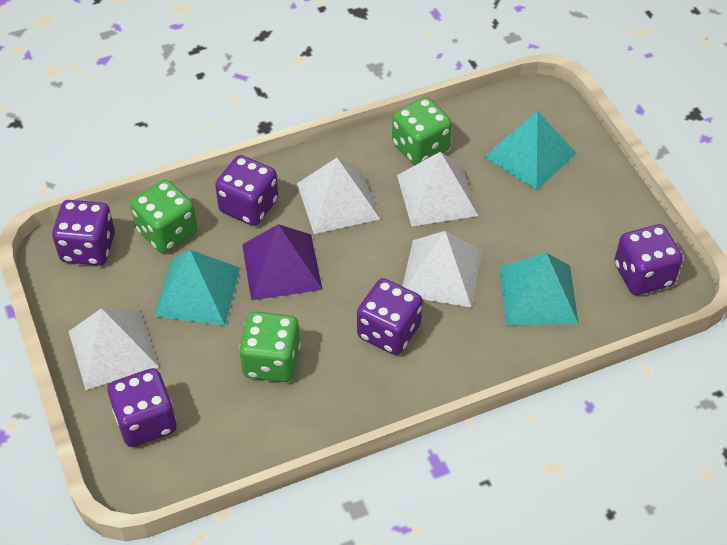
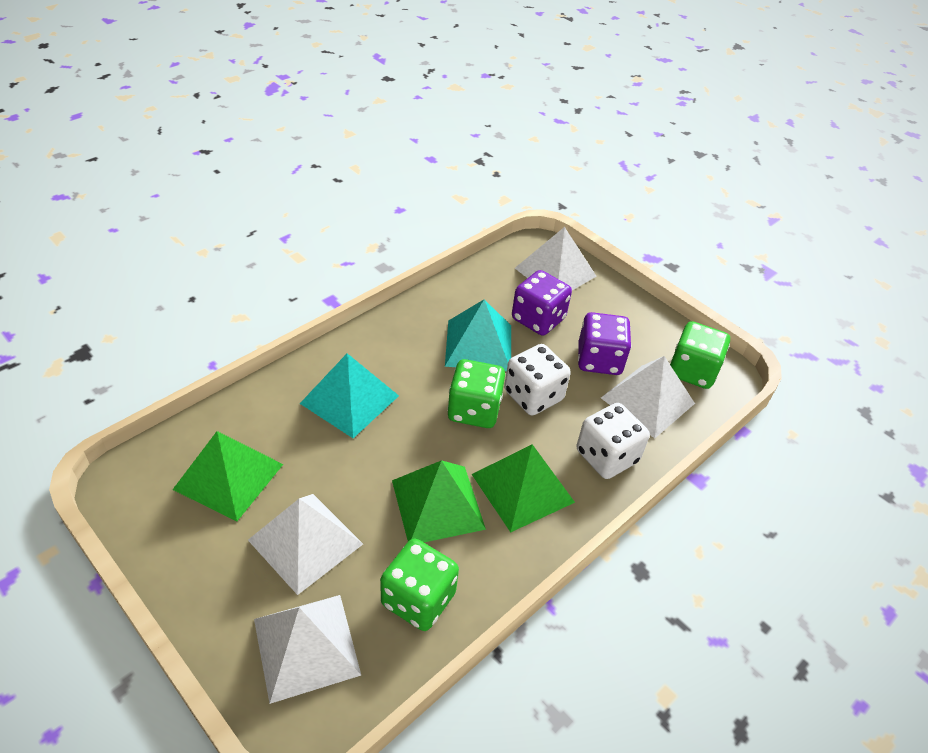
green pyramid: 0 -> 3
purple dice: 5 -> 2
purple pyramid: 1 -> 0
turquoise pyramid: 3 -> 2
white dice: 0 -> 2

